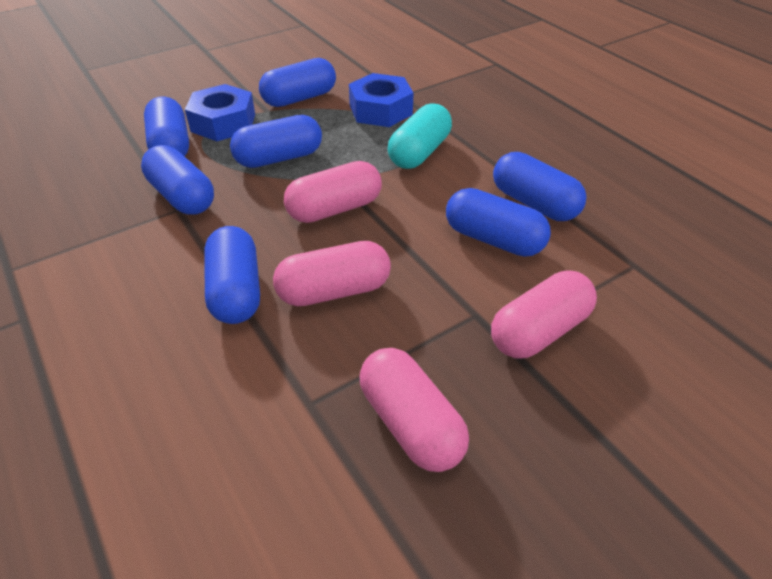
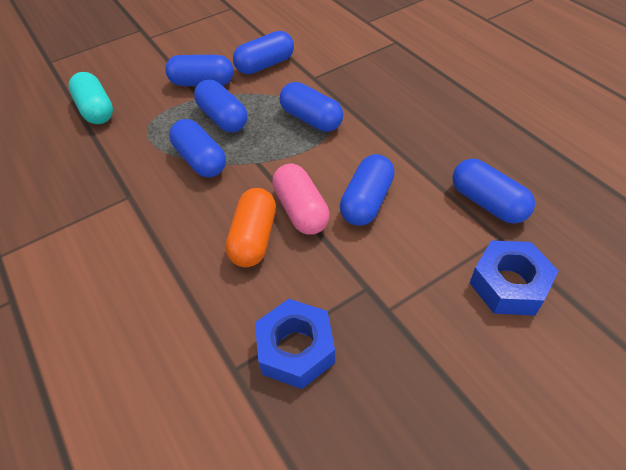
orange capsule: 0 -> 1
pink capsule: 4 -> 1

